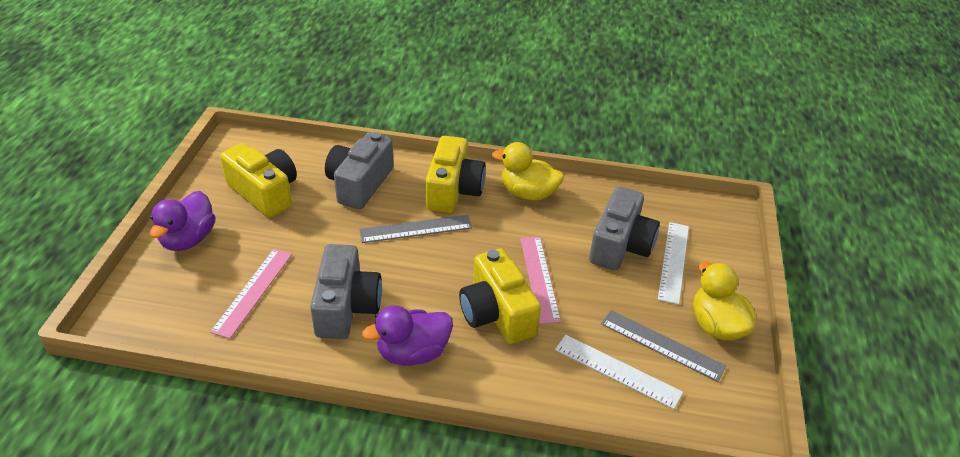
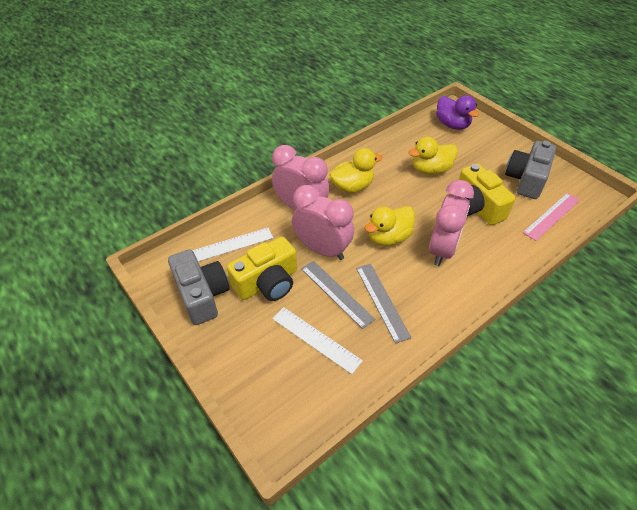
grey camera: 3 -> 2
pink clock: 0 -> 3
pink ruler: 2 -> 1
purple duck: 2 -> 1
yellow camera: 3 -> 2
yellow duck: 2 -> 3

